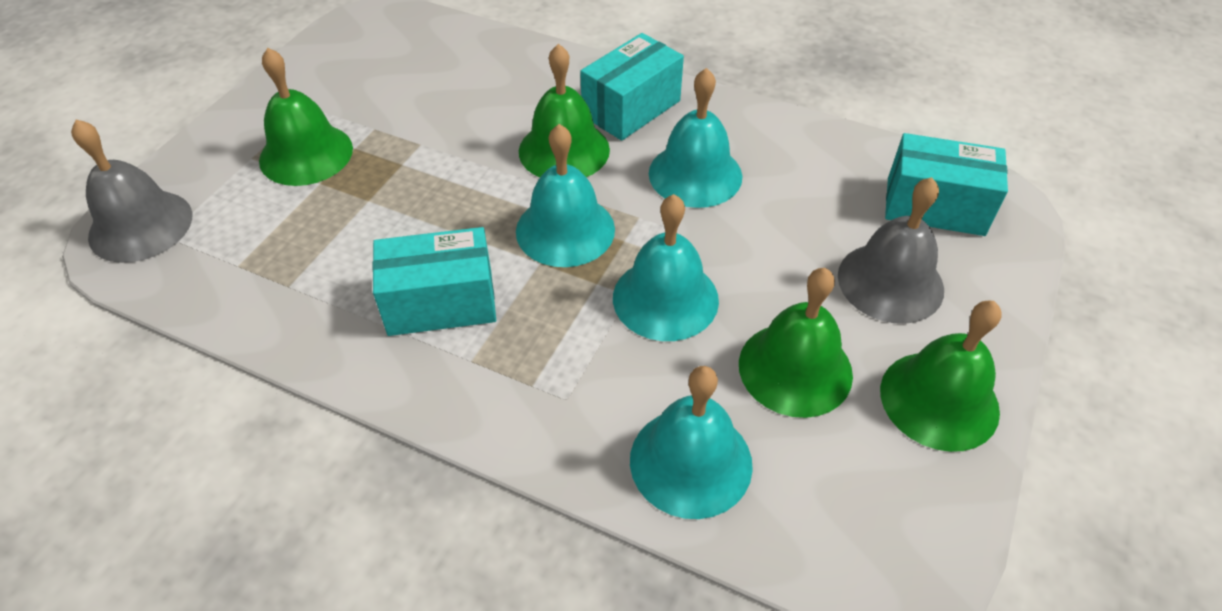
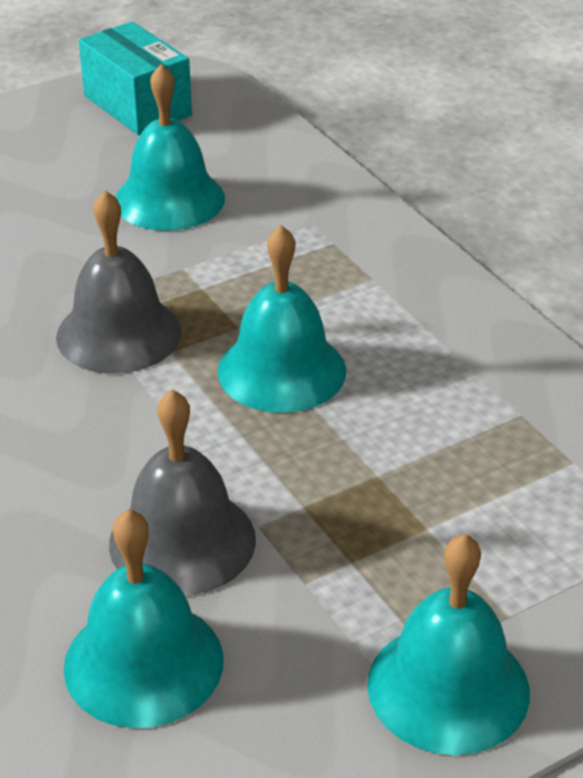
green bell: 4 -> 0
turquoise box: 3 -> 1

